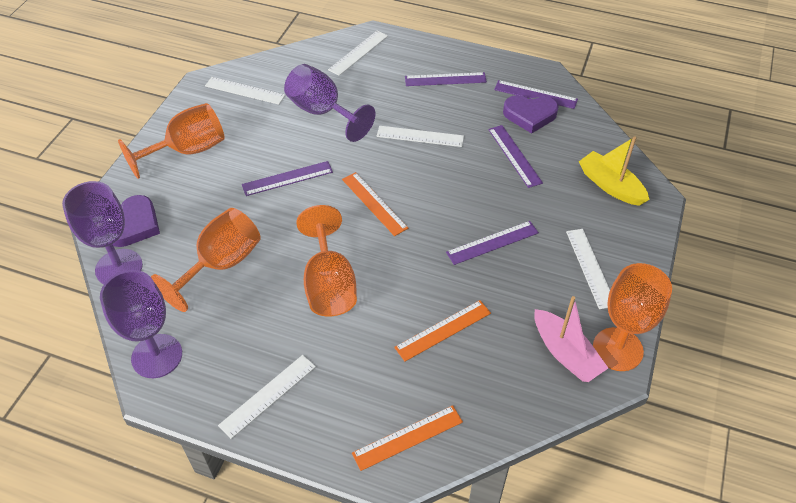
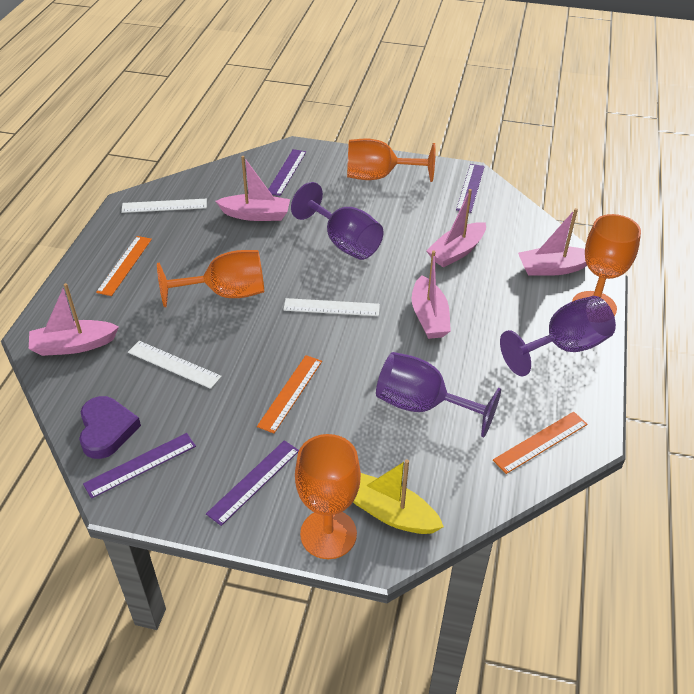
pink boat: 1 -> 5
purple heart: 2 -> 1
purple ruler: 5 -> 4
white ruler: 5 -> 3

